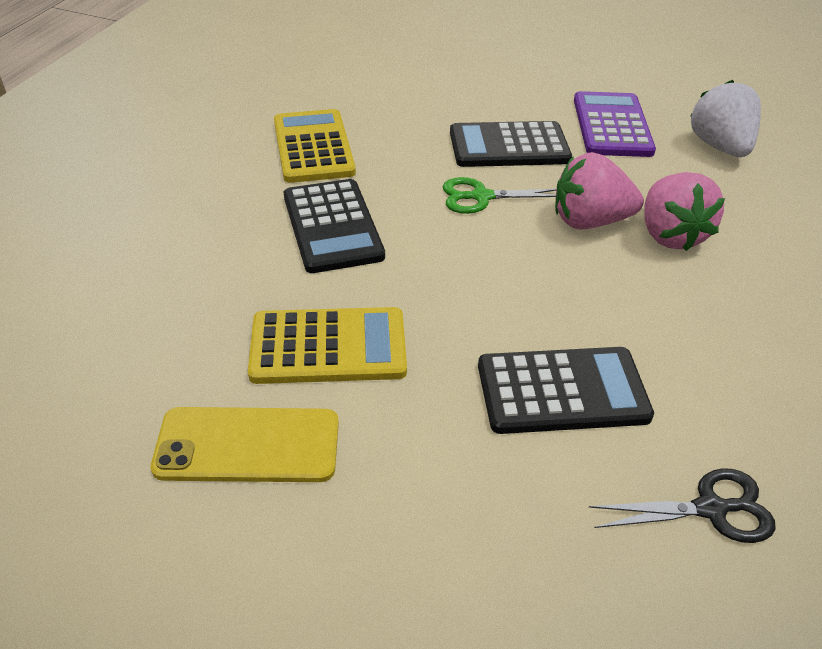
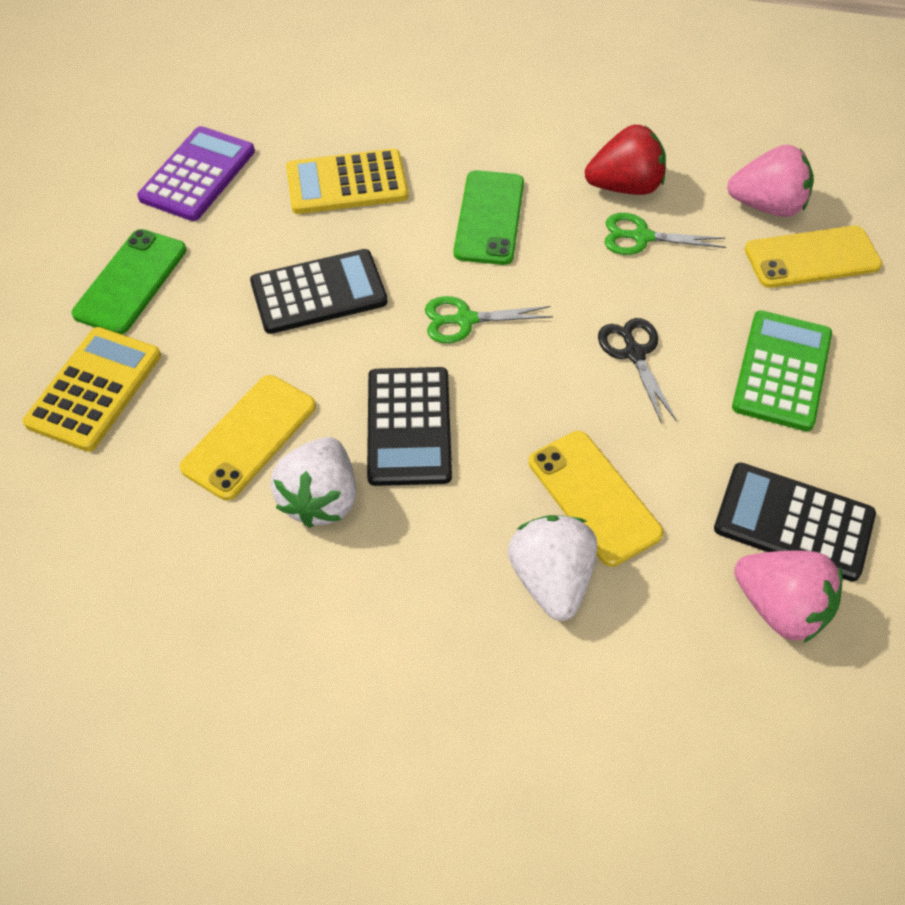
green calculator: 0 -> 1
green phone: 0 -> 2
green scissors: 1 -> 2
red strawberry: 0 -> 1
white strawberry: 1 -> 2
yellow phone: 1 -> 3

